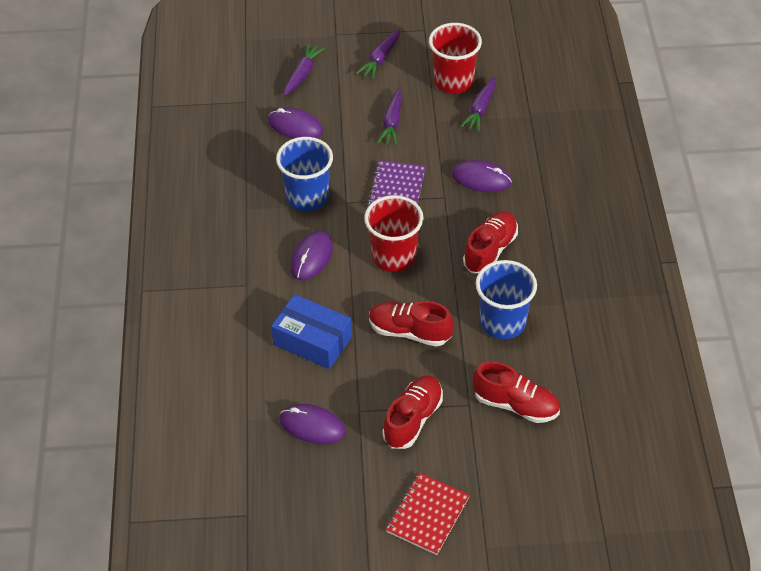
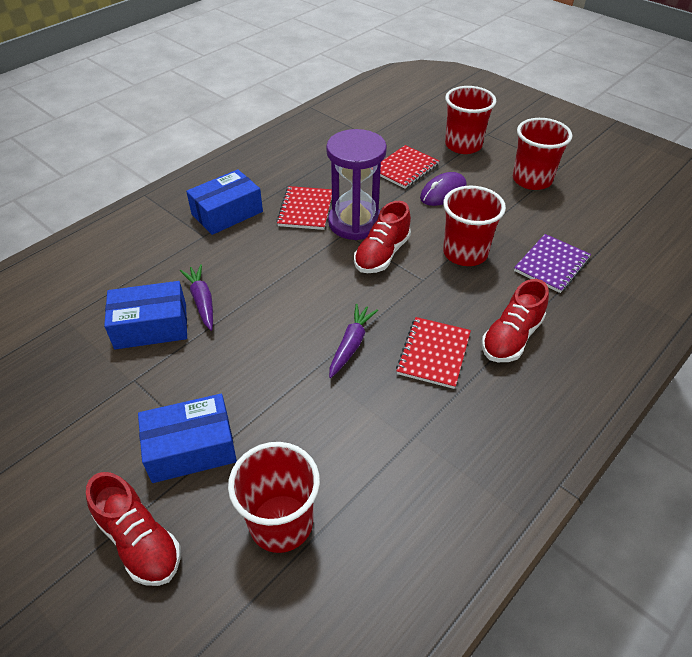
blue box: 1 -> 3
blue cup: 2 -> 0
purple carrot: 4 -> 2
purple hourglass: 0 -> 1
purple mouse: 4 -> 1
red cup: 2 -> 4
red notebook: 1 -> 3
red shoe: 4 -> 3

